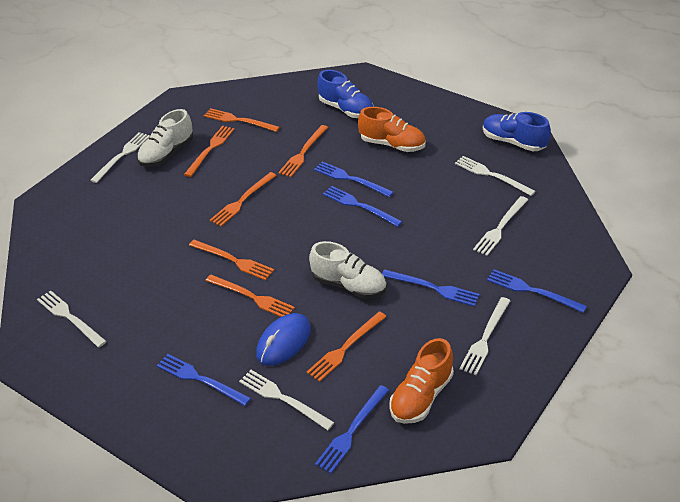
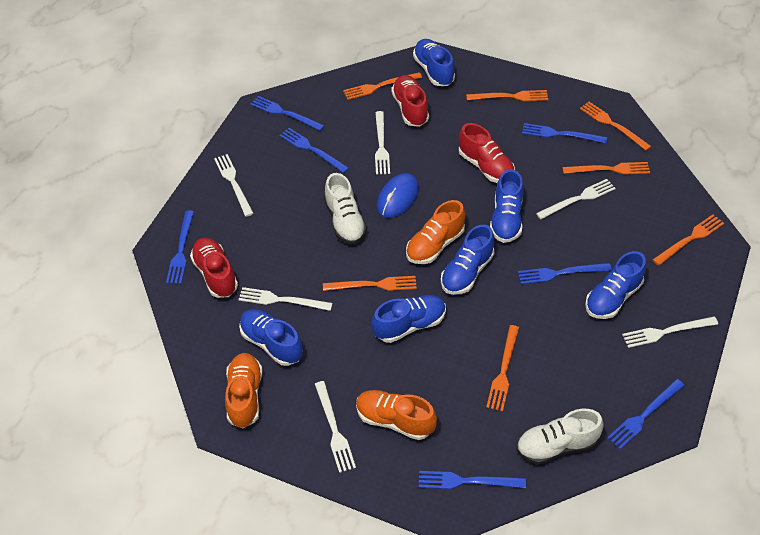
blue fork: 6 -> 7
blue shoe: 2 -> 6
orange shoe: 2 -> 3
red shoe: 0 -> 3

